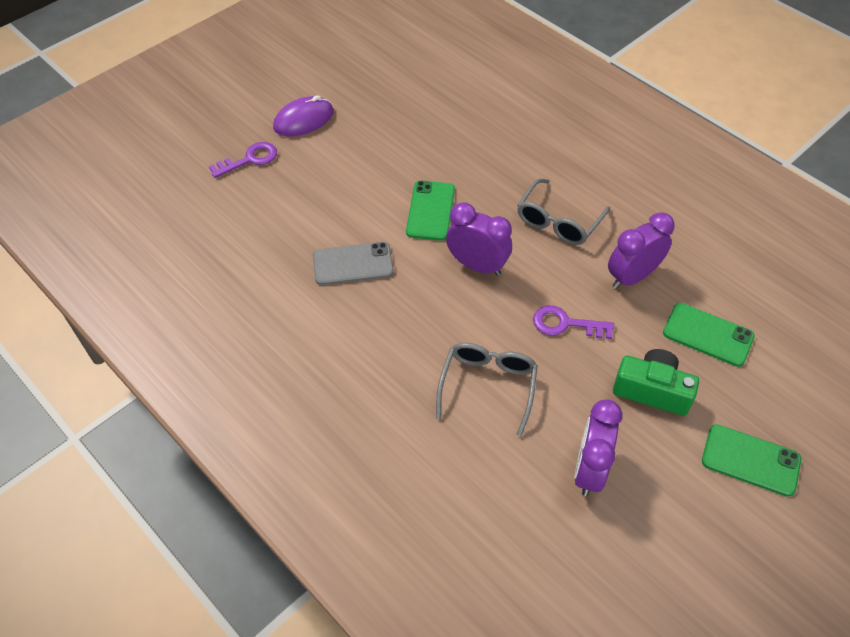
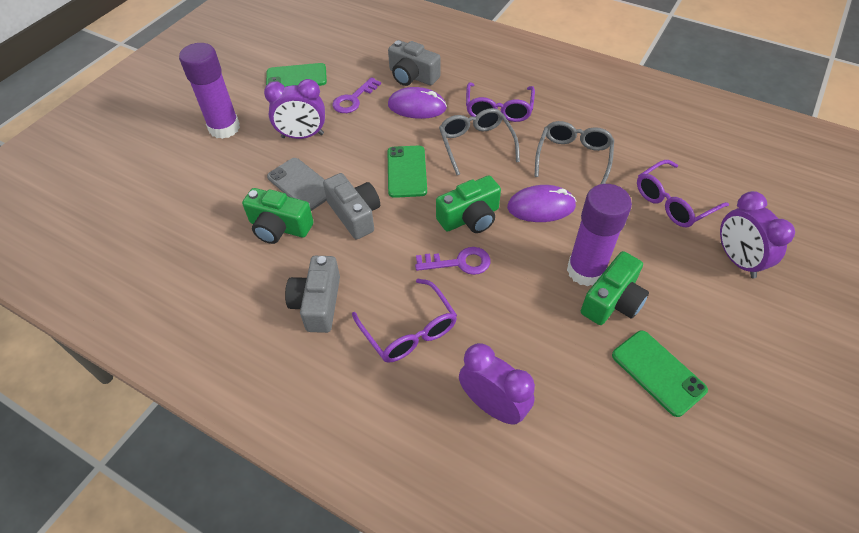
green camera: 1 -> 3
grey camera: 0 -> 3
purple glasses: 0 -> 3
purple glue stick: 0 -> 2
purple mouse: 1 -> 2

